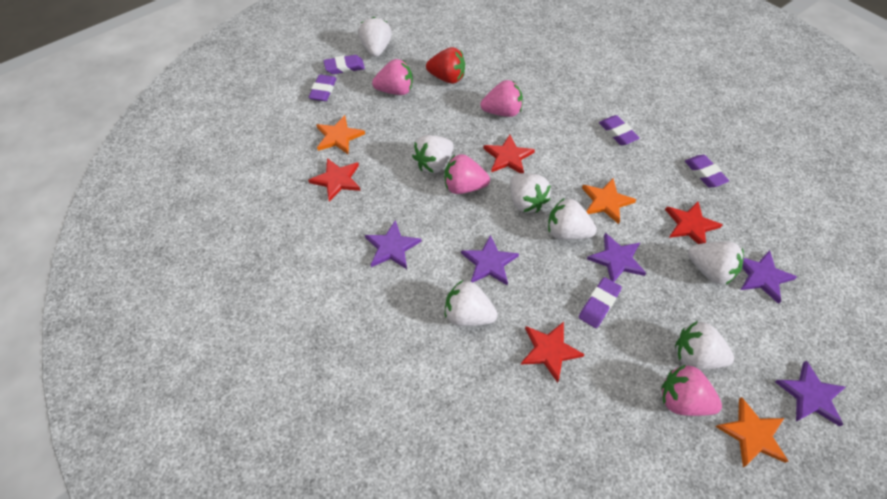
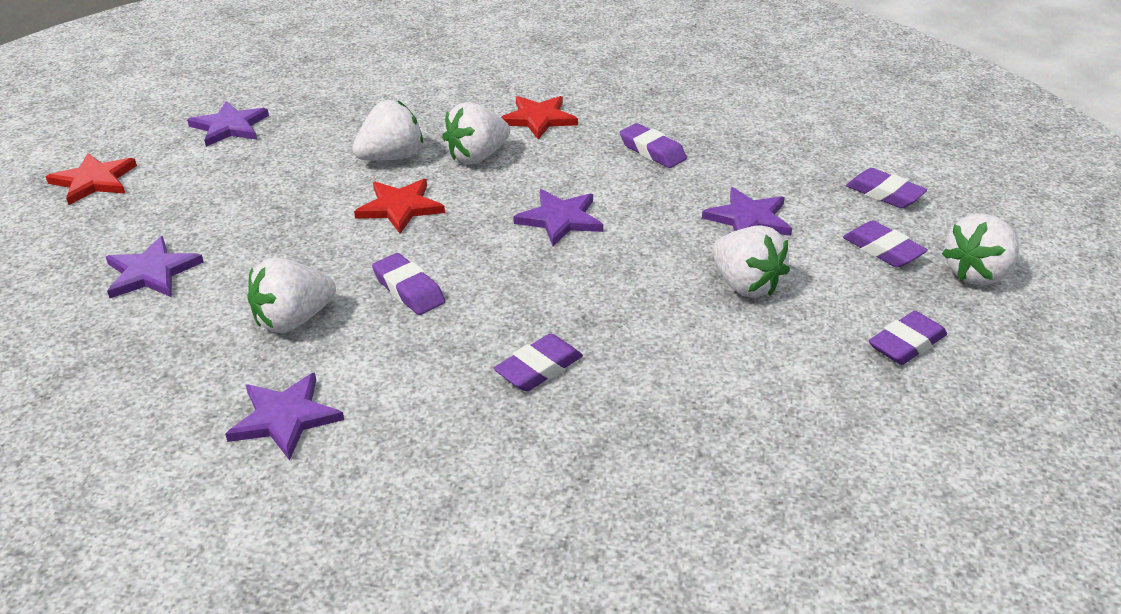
orange star: 3 -> 0
pink strawberry: 4 -> 0
purple eraser: 5 -> 6
red star: 4 -> 3
red strawberry: 1 -> 0
white strawberry: 7 -> 5

